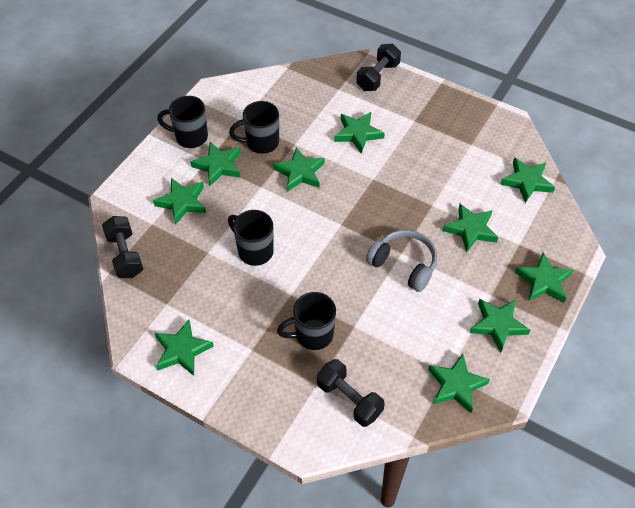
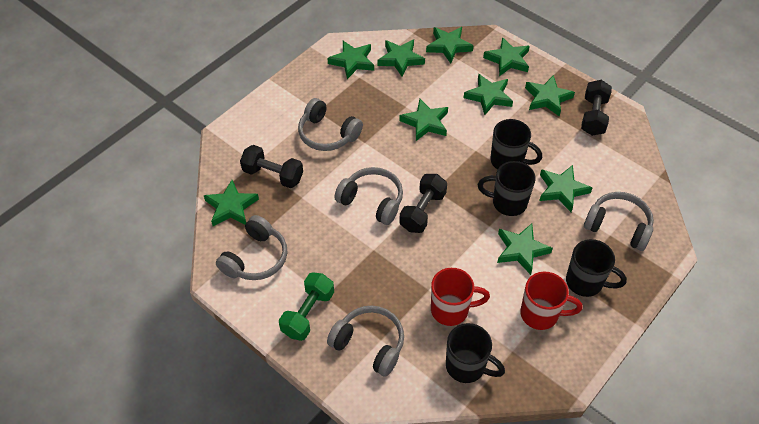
green dumbbell: 0 -> 1
grey headphones: 1 -> 5
red mug: 0 -> 2

